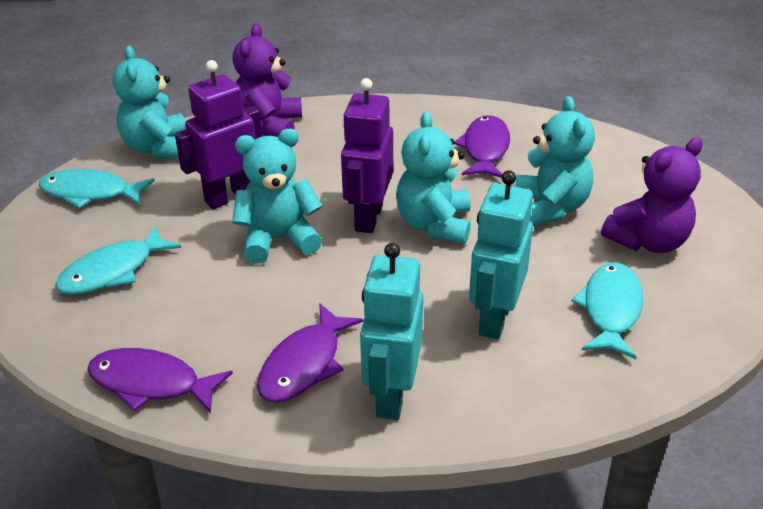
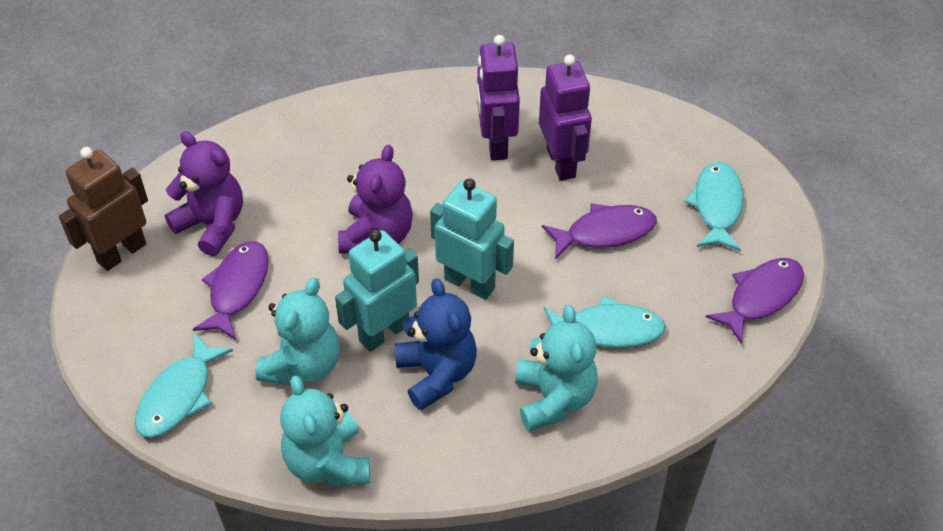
blue teddy bear: 0 -> 1
brown robot: 0 -> 1
turquoise teddy bear: 4 -> 3

